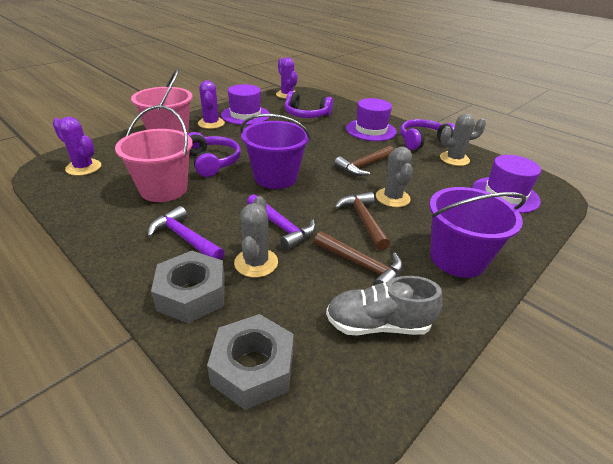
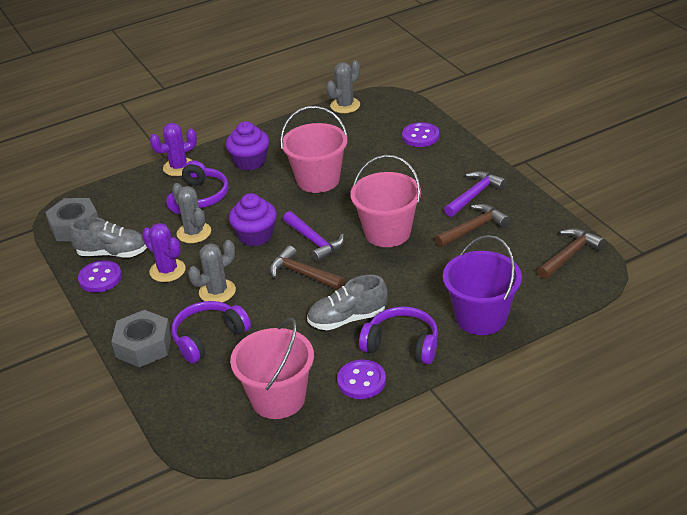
grey shoe: 1 -> 2
pink bucket: 2 -> 3
purple bucket: 2 -> 1
purple button: 0 -> 3
purple cactus: 3 -> 2
purple cupcake: 0 -> 2
purple hat: 3 -> 0

